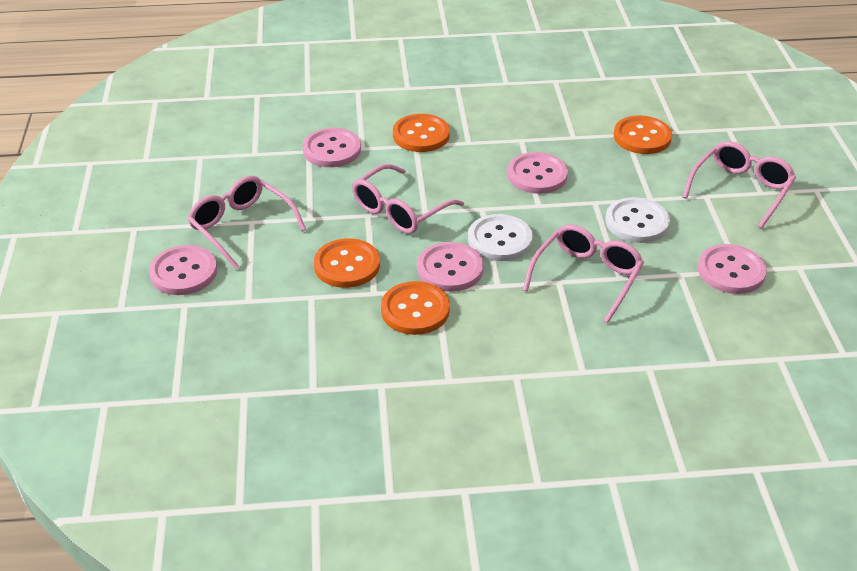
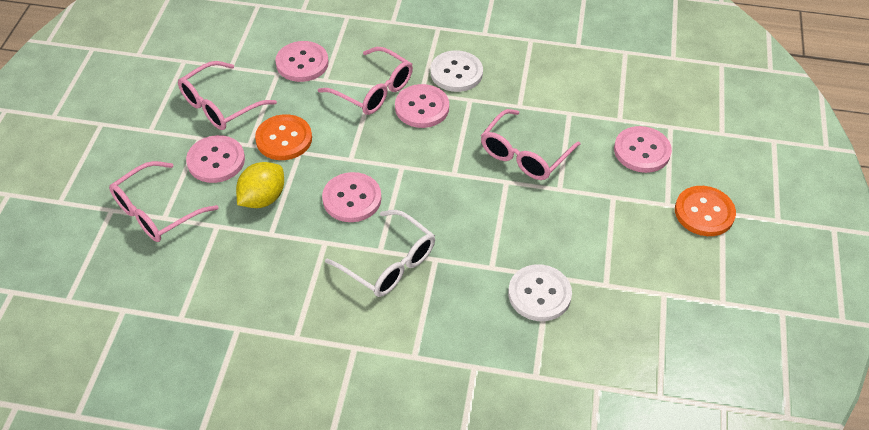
orange button: 4 -> 2
white glasses: 0 -> 1
yellow lemon: 0 -> 1

